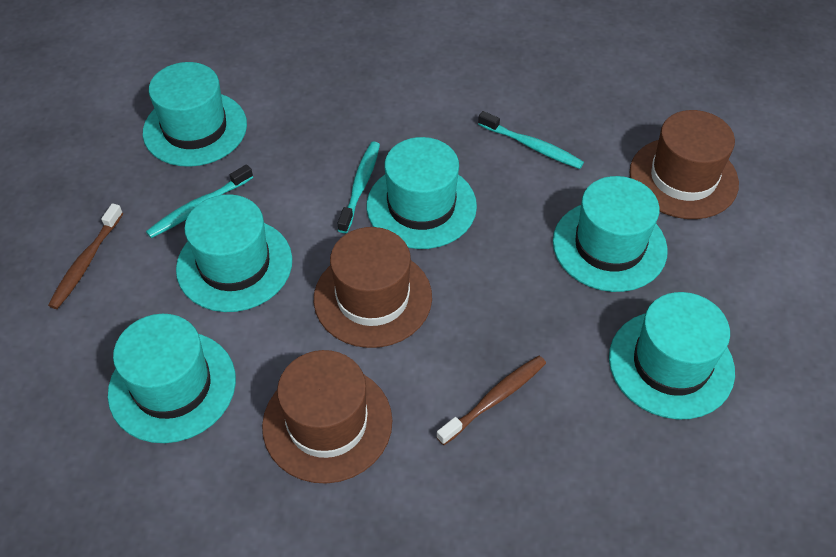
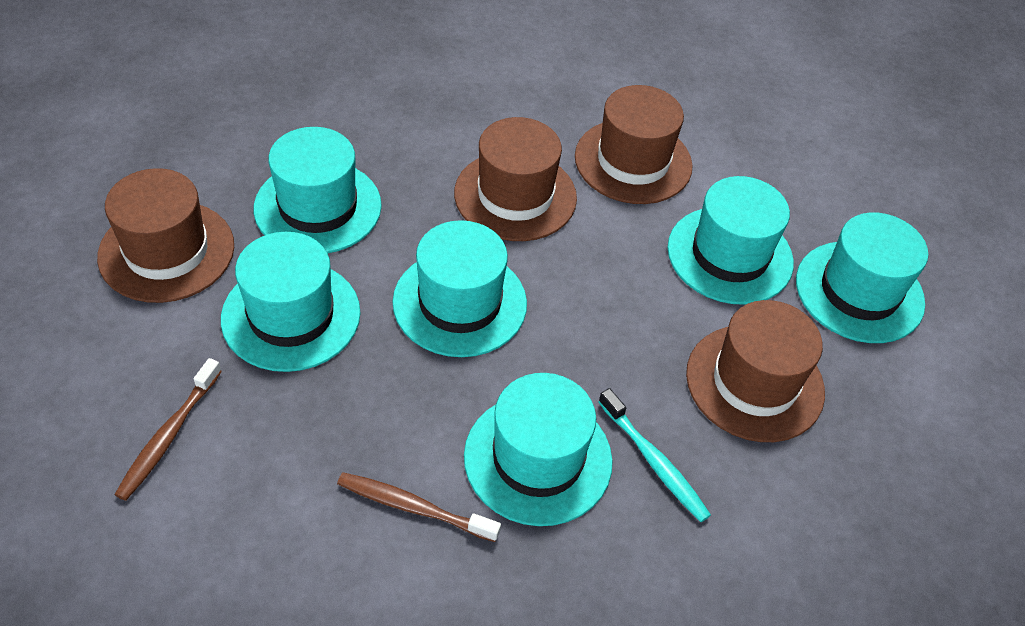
brown hat: 3 -> 4
turquoise toothbrush: 3 -> 1

